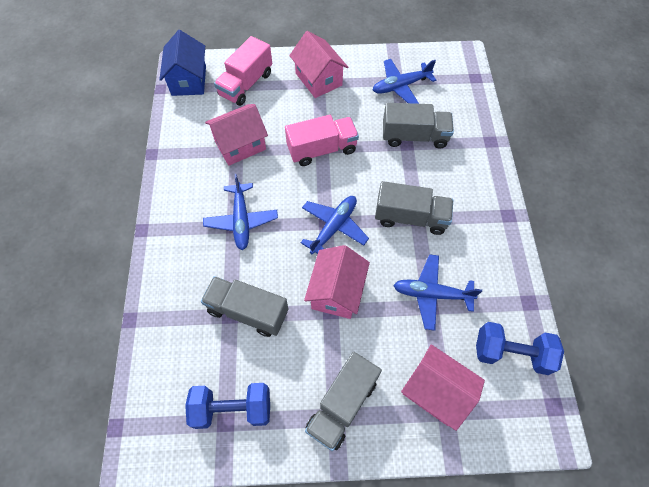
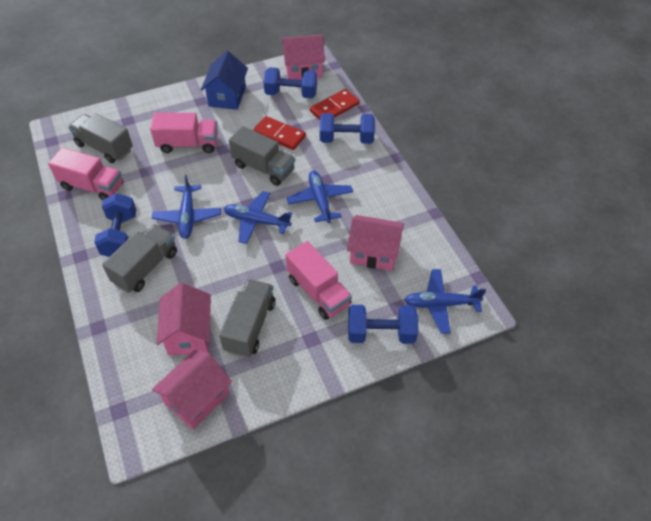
blue dumbbell: 2 -> 4
pink truck: 2 -> 3
red domino: 0 -> 2

